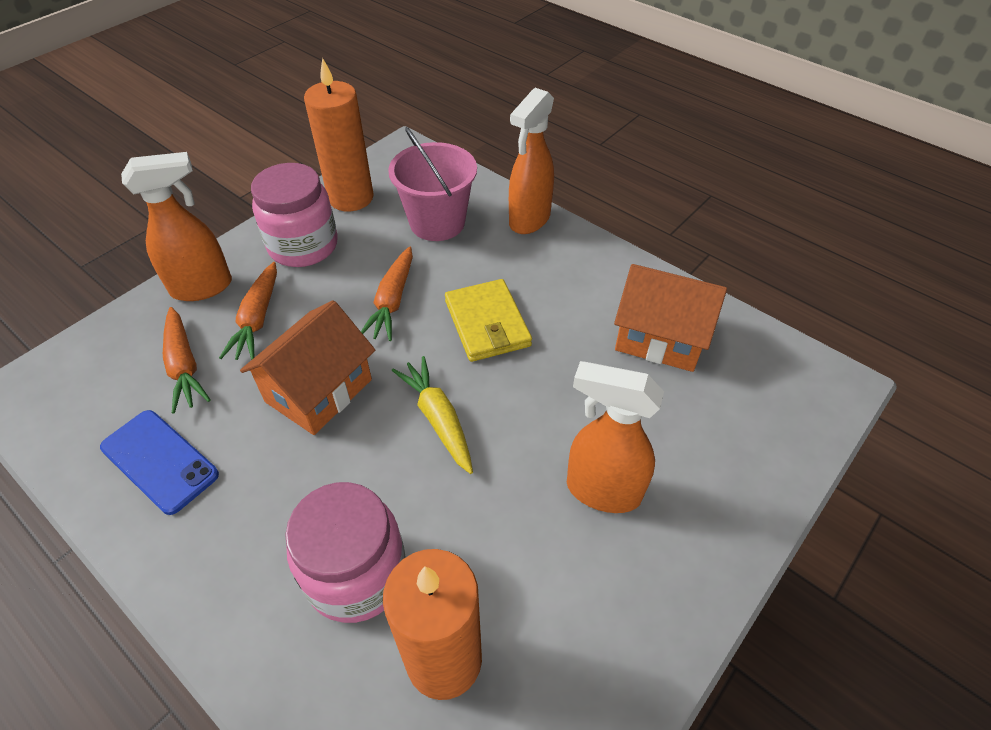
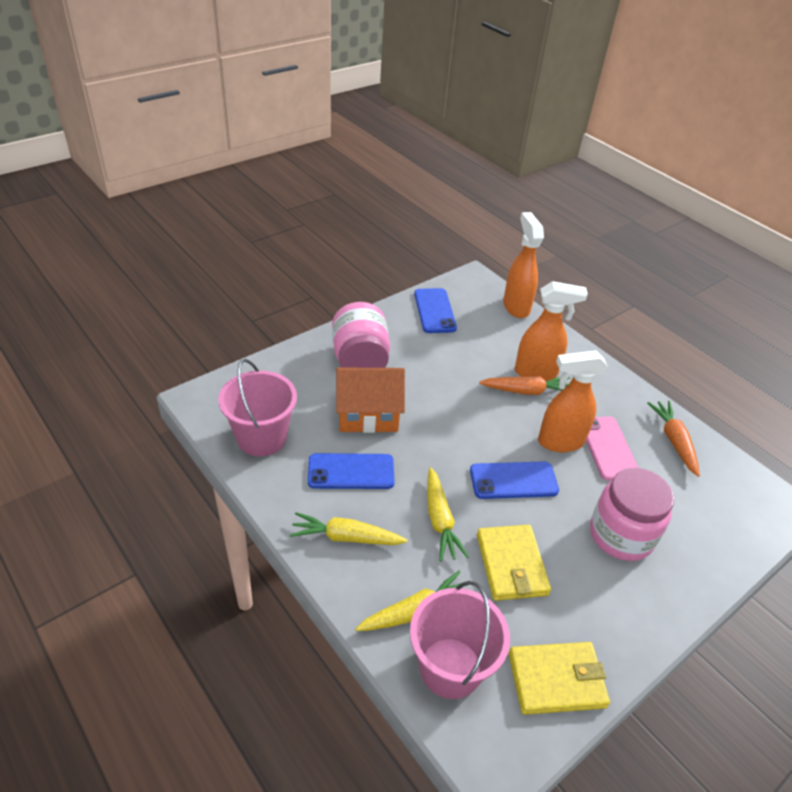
blue phone: 1 -> 3
orange candle: 2 -> 0
orange carrot: 3 -> 2
orange house: 2 -> 1
pink bucket: 1 -> 2
pink phone: 0 -> 1
yellow carrot: 1 -> 3
yellow wallet: 1 -> 2

